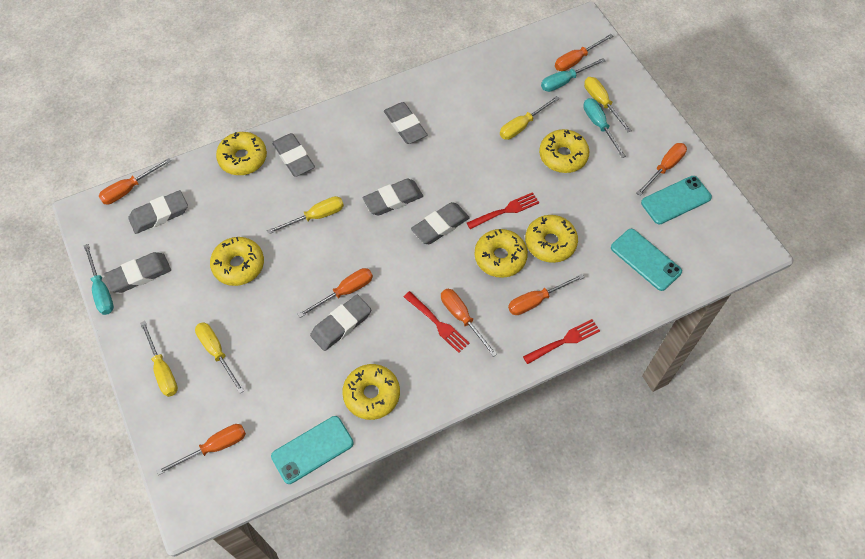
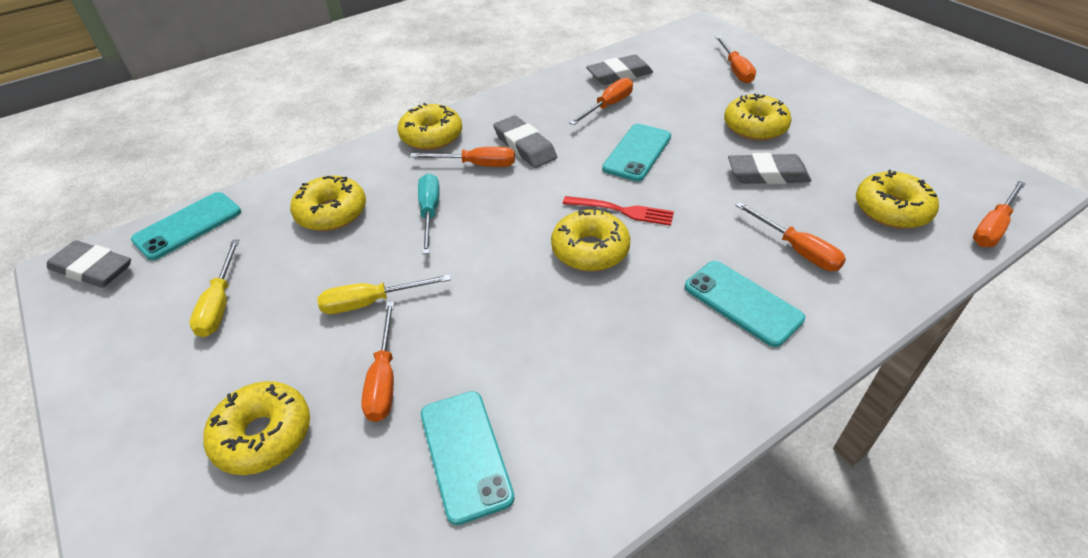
grey eraser: 7 -> 4
orange screwdriver: 7 -> 6
red fork: 3 -> 1
turquoise phone: 3 -> 4
turquoise screwdriver: 3 -> 1
yellow screwdriver: 5 -> 2

